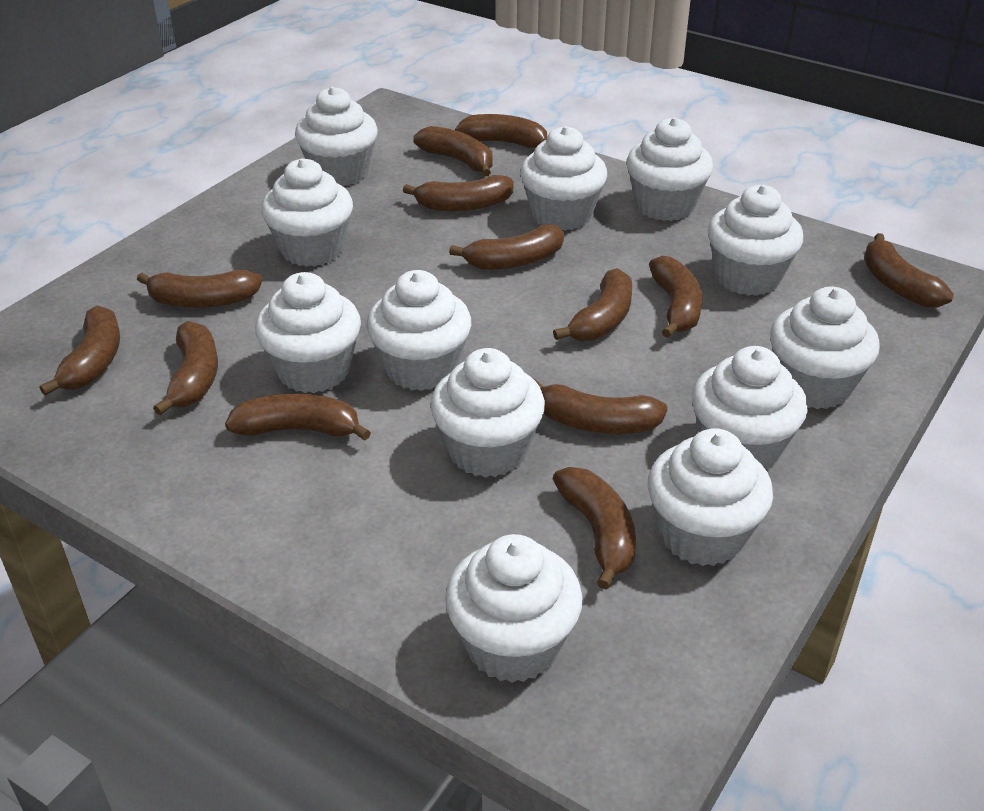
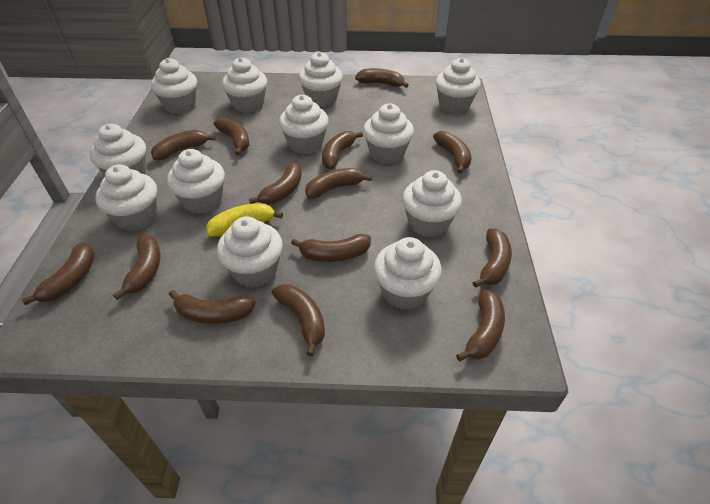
brown banana: 13 -> 14
yellow banana: 0 -> 1

